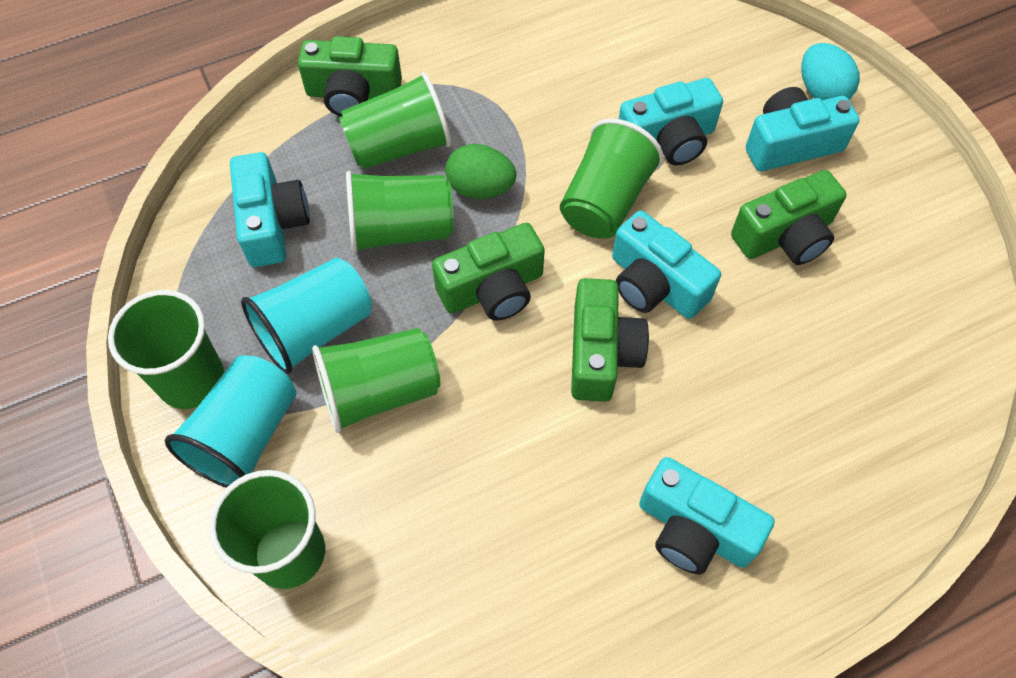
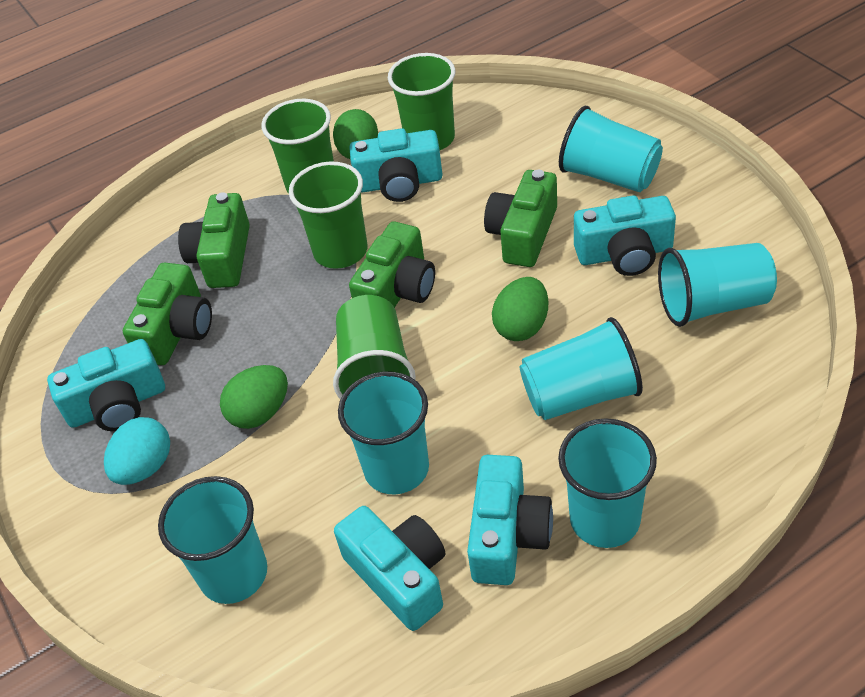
green cup: 6 -> 4
green egg: 1 -> 3
turquoise cup: 2 -> 6

